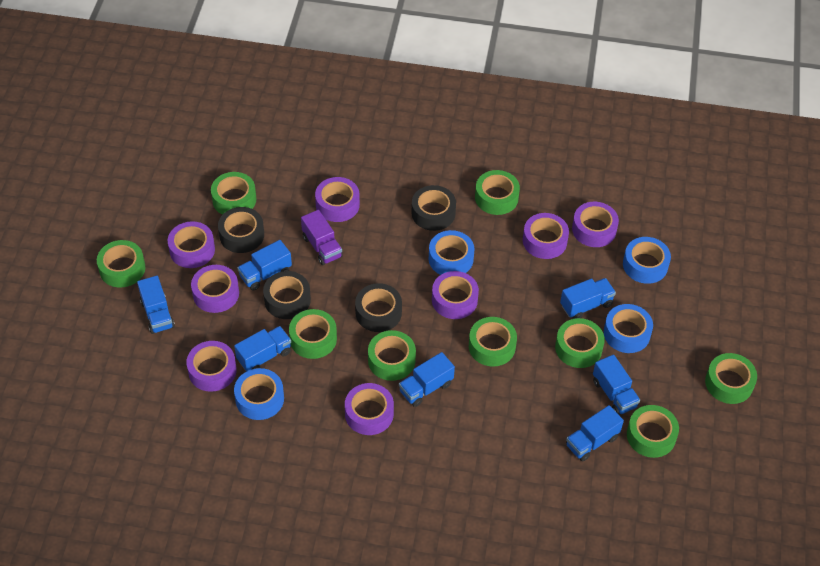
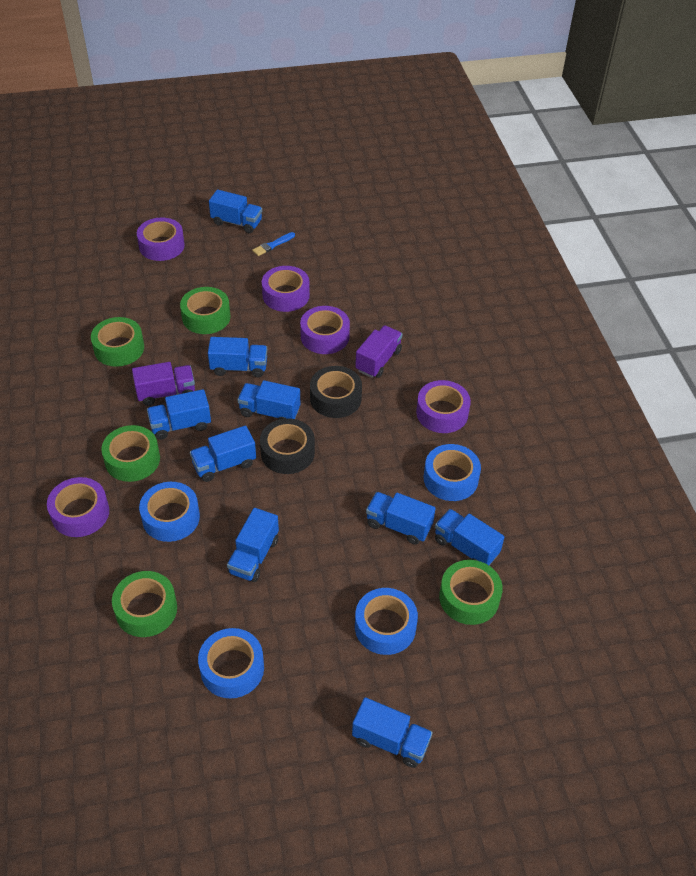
black tape: 4 -> 2
blue brush: 0 -> 1
blue truck: 7 -> 9
green tape: 9 -> 5
purple tape: 8 -> 5
purple truck: 1 -> 2

